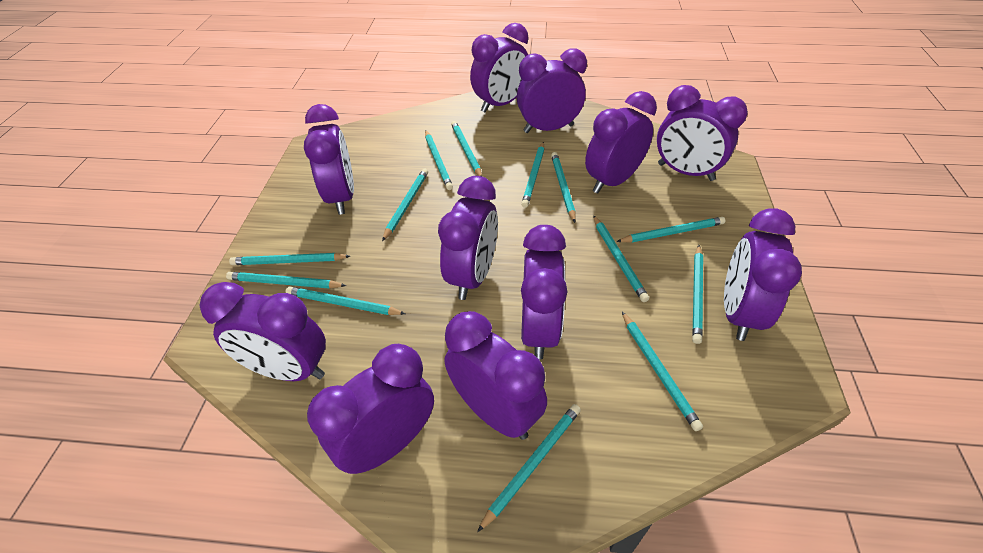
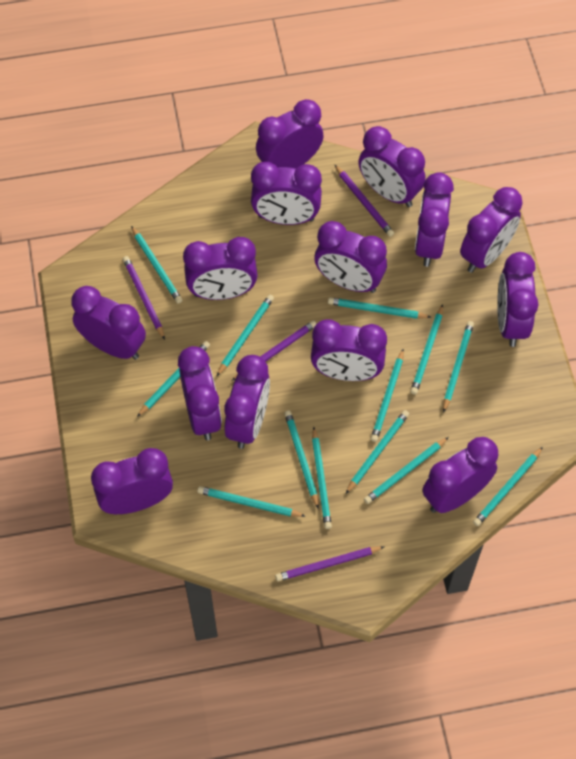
purple clock: 11 -> 14
purple pencil: 0 -> 4

